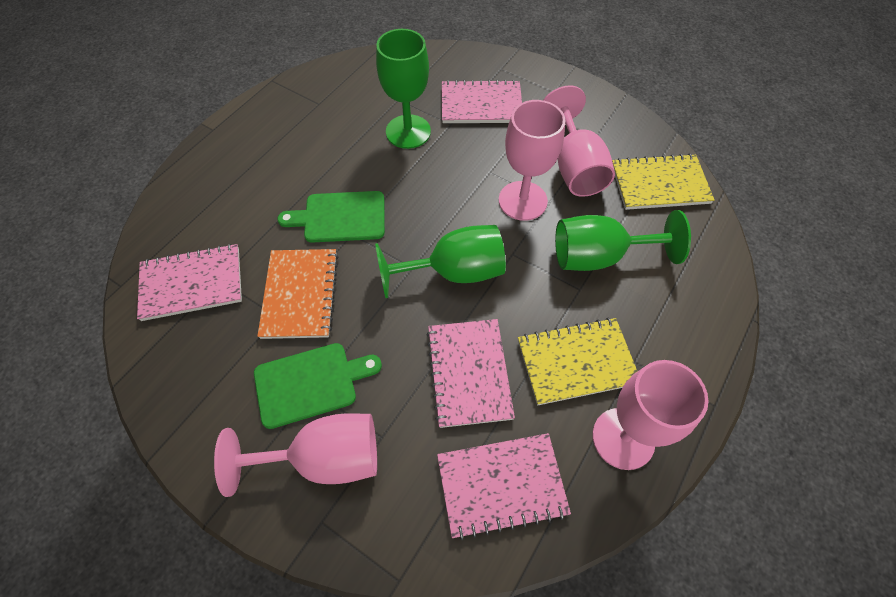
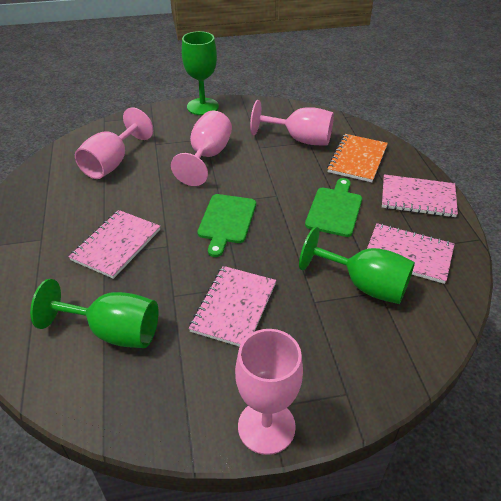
yellow notebook: 2 -> 0

